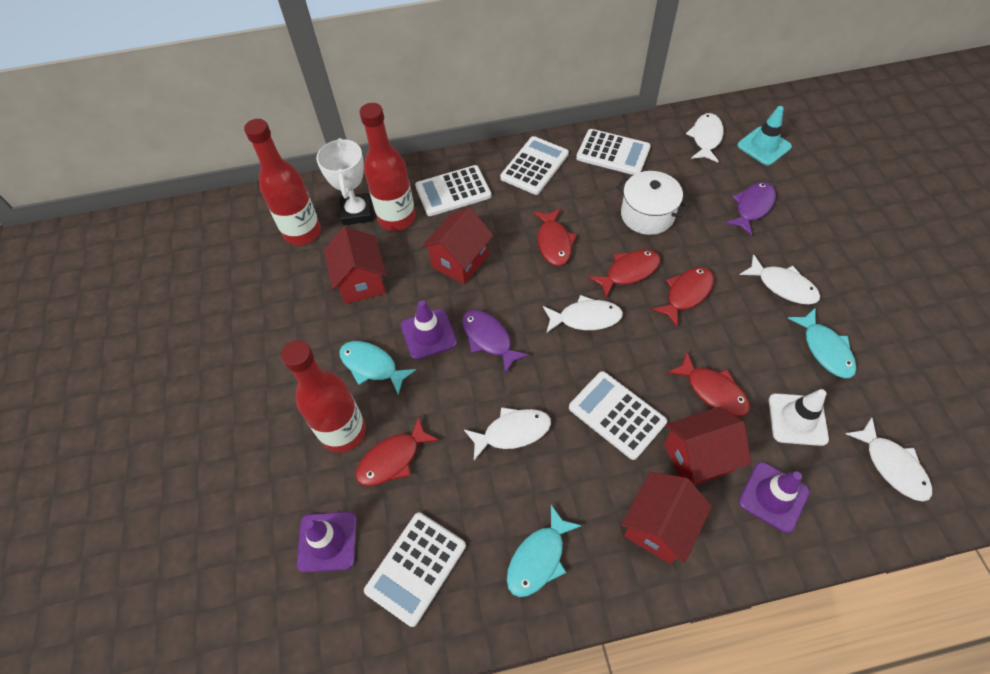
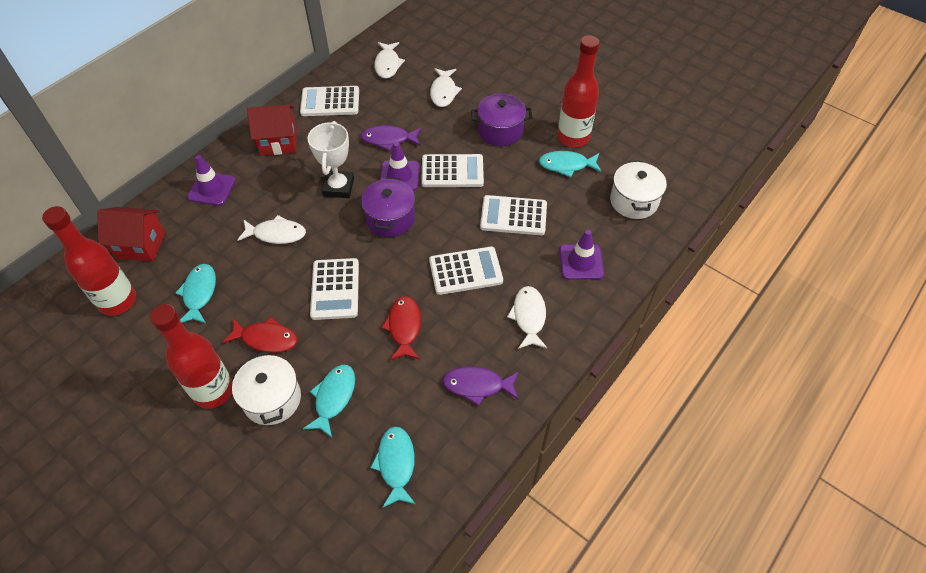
purple pot: 0 -> 2
red fish: 5 -> 2
red house: 4 -> 2
turquoise fish: 3 -> 4
turquoise traffic cone: 1 -> 0
white fish: 5 -> 4
white pot: 1 -> 2
white traffic cone: 1 -> 0

